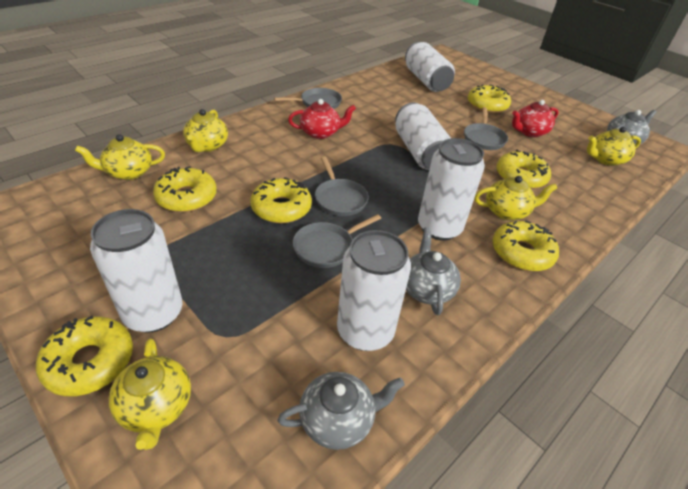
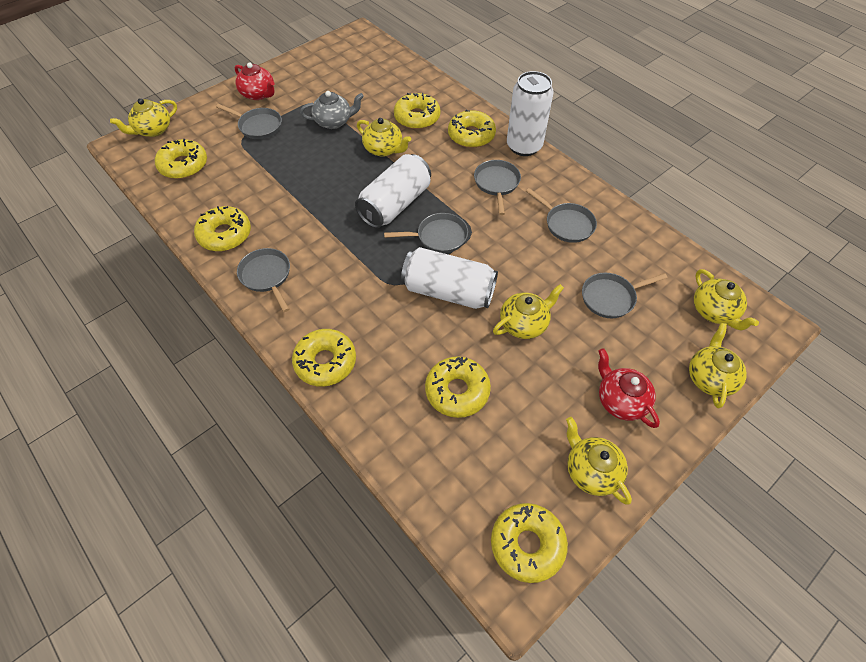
grey pan: 4 -> 6
grey teapot: 3 -> 1
white can: 5 -> 3
yellow donut: 6 -> 7
yellow teapot: 5 -> 6

